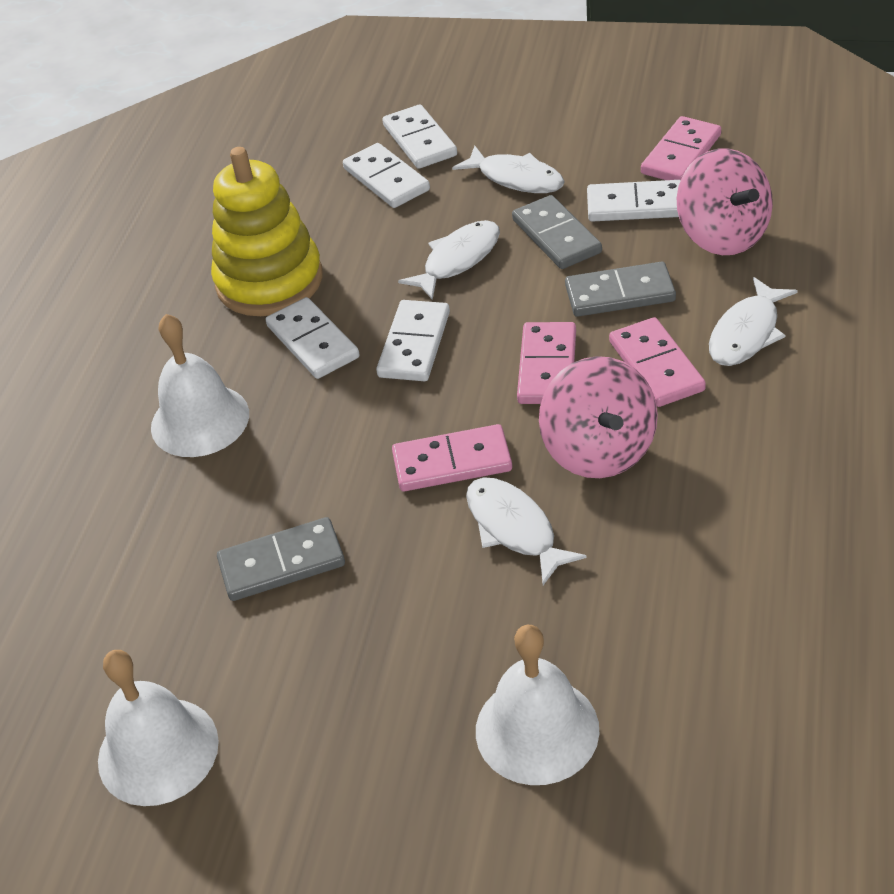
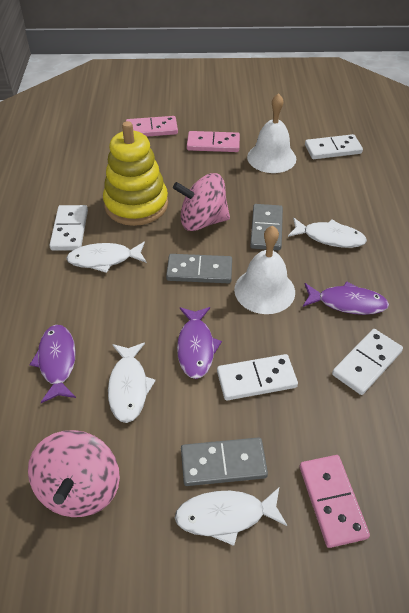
pink domino: 4 -> 3
purple fish: 0 -> 3
white bell: 3 -> 2
white domino: 5 -> 4

